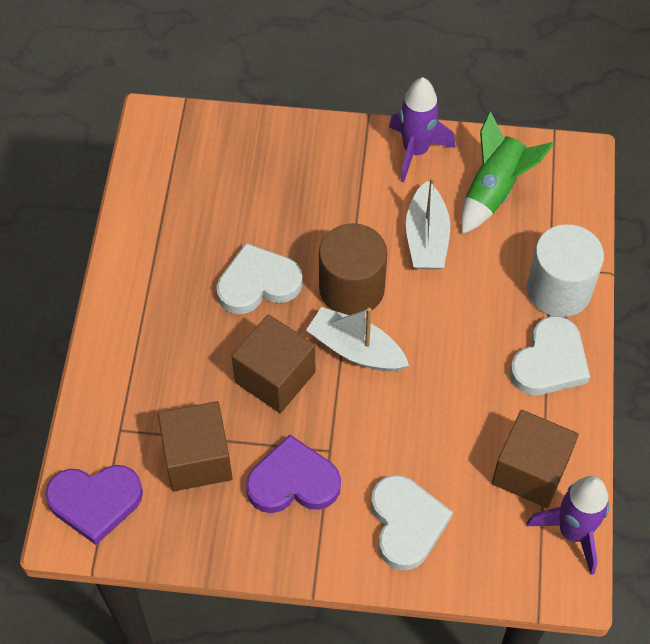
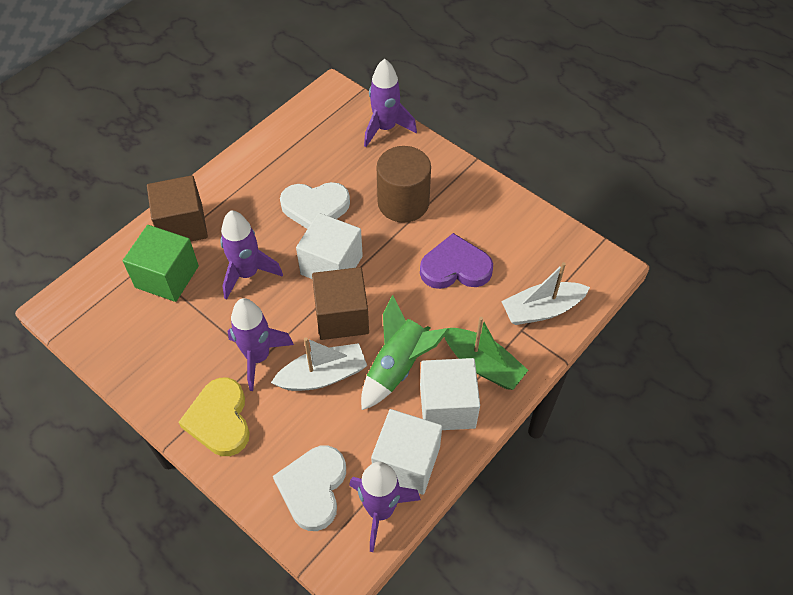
brown cube: 3 -> 2
green boat: 0 -> 1
green cube: 0 -> 1
purple heart: 2 -> 1
purple rocket: 2 -> 4
white cube: 0 -> 3
white cylinder: 1 -> 0
white heart: 3 -> 2
yellow heart: 0 -> 1

